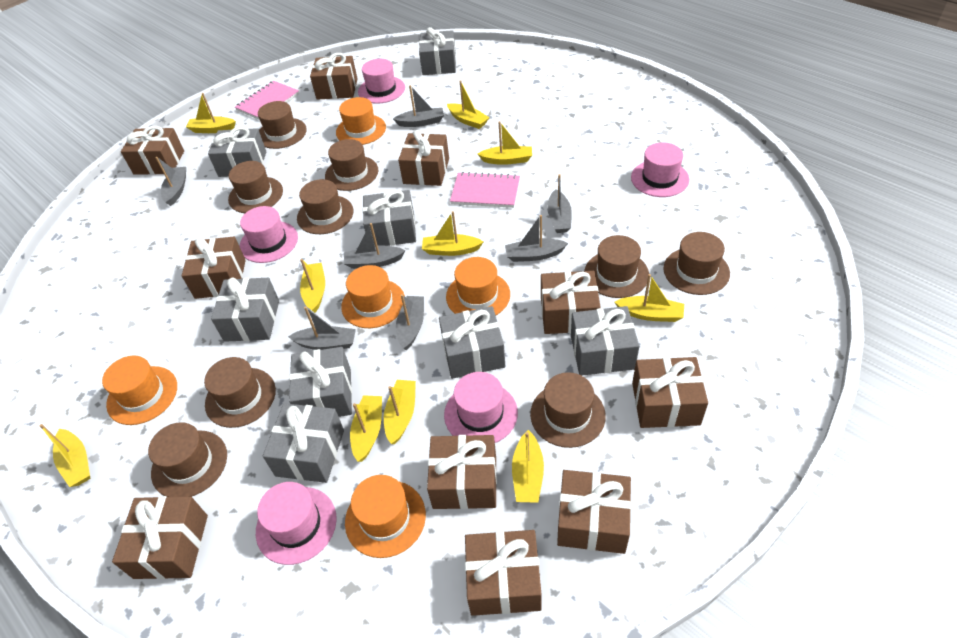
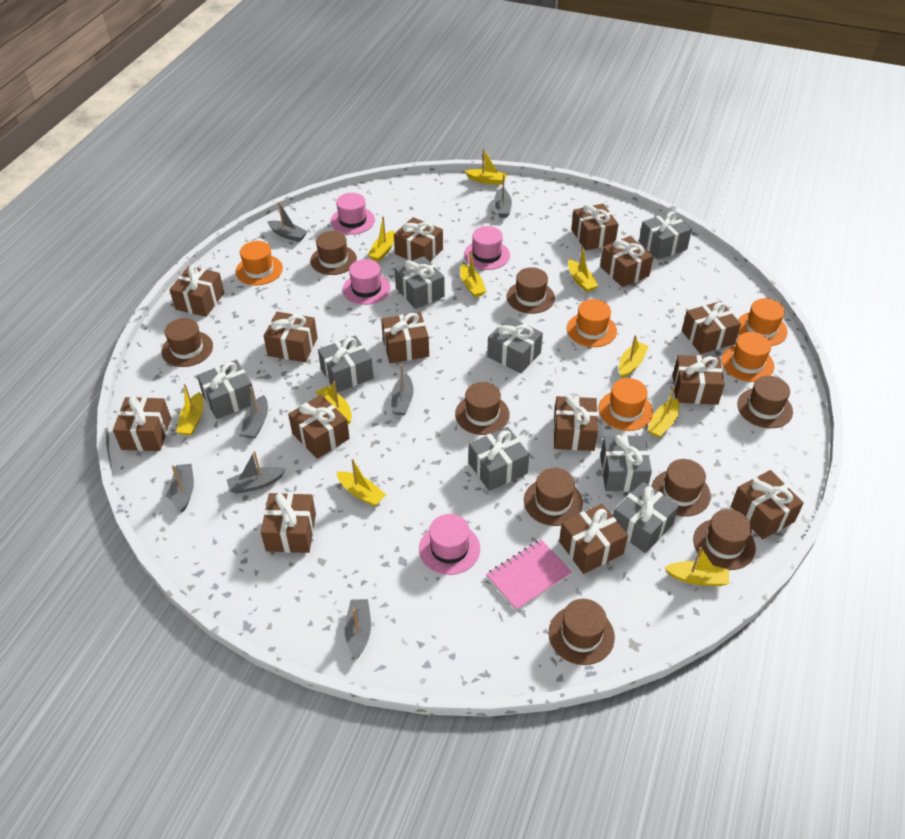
brown gift: 10 -> 14
pink hat: 5 -> 4
pink notebook: 2 -> 1

